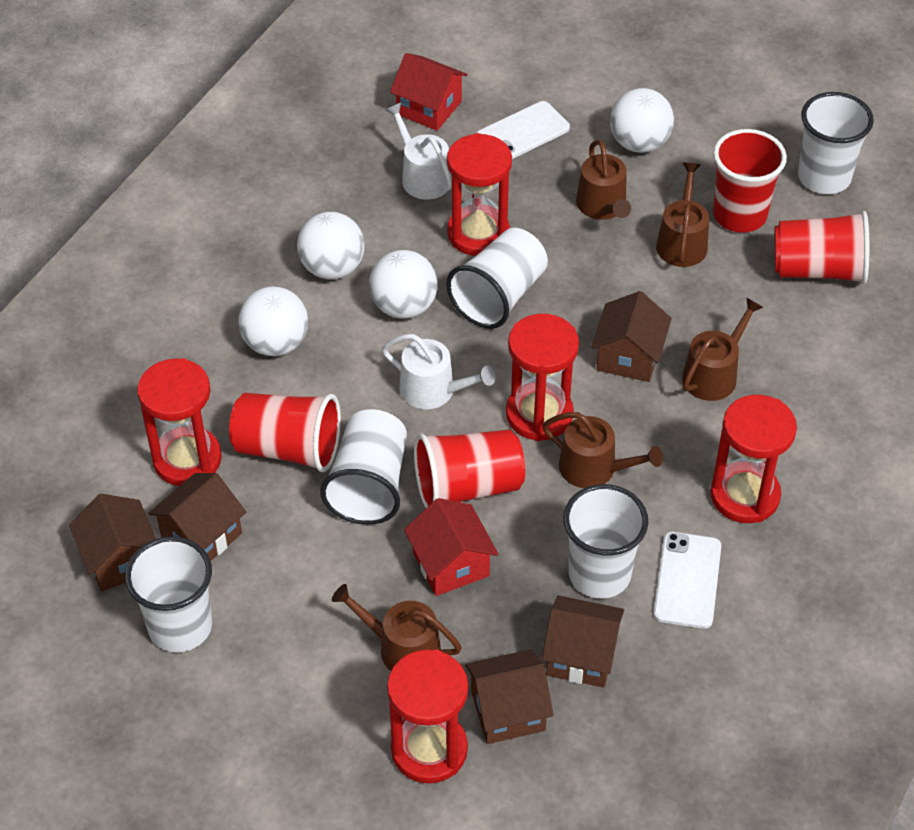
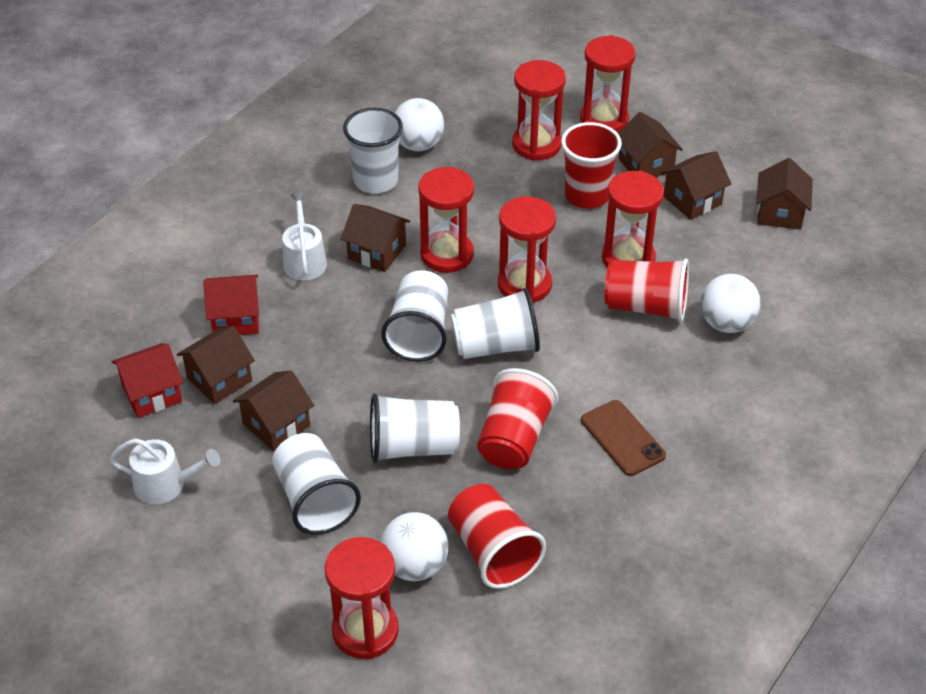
brown house: 5 -> 6
brown phone: 0 -> 1
brown watering can: 5 -> 0
red hourglass: 5 -> 6
white ball: 4 -> 3
white phone: 2 -> 0

